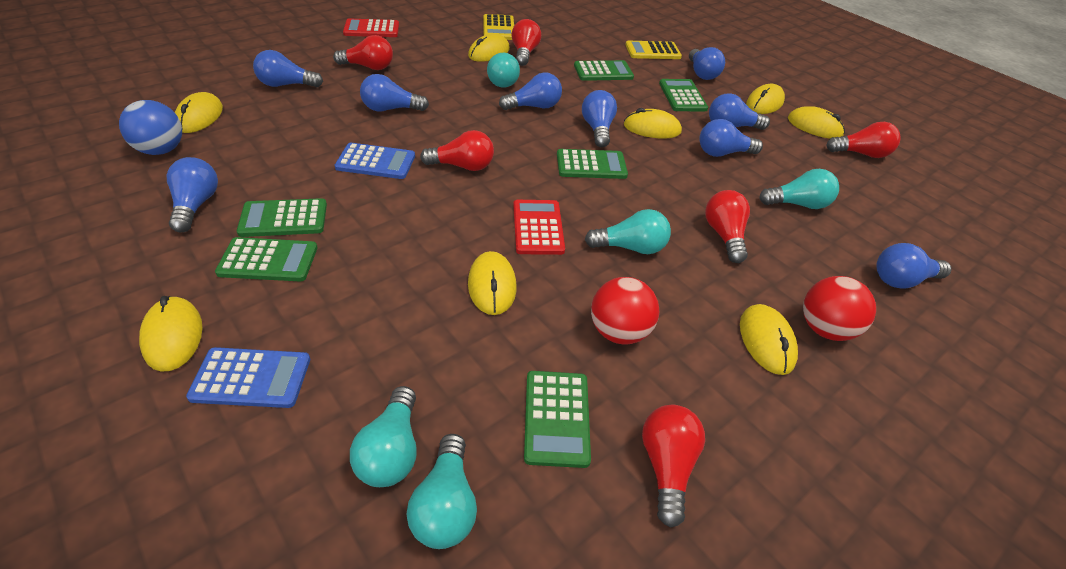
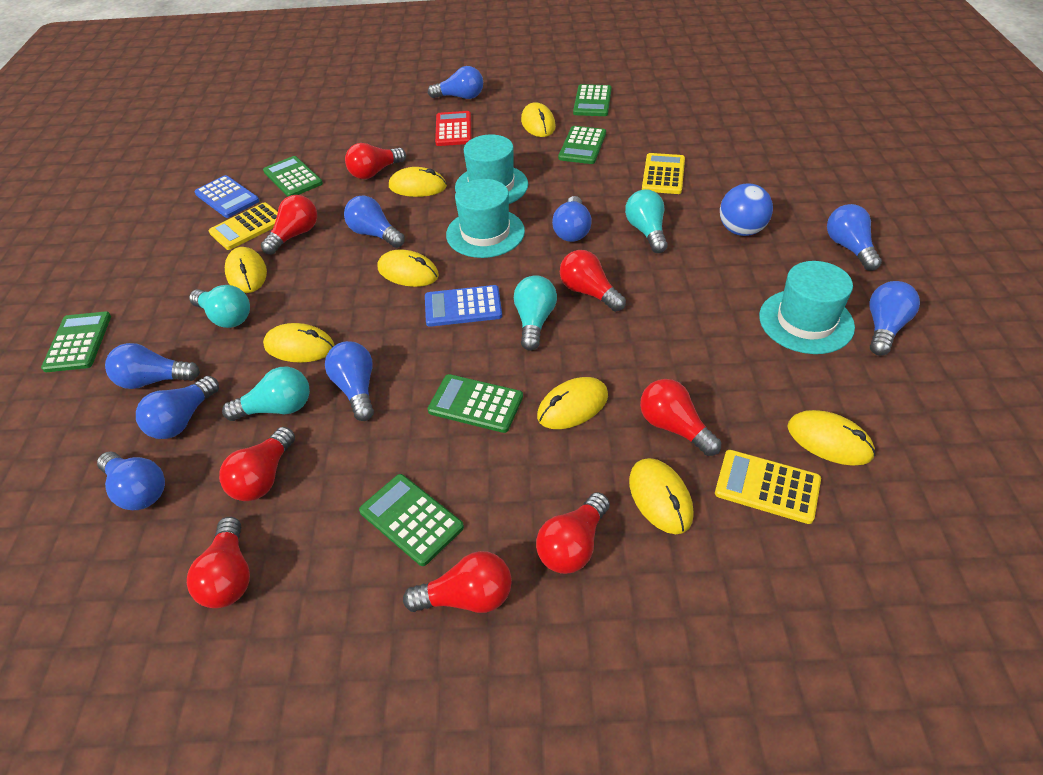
red ball: 2 -> 0
red calculator: 2 -> 1
red light bulb: 6 -> 8
turquoise hat: 0 -> 3
turquoise light bulb: 5 -> 4
yellow calculator: 2 -> 3

